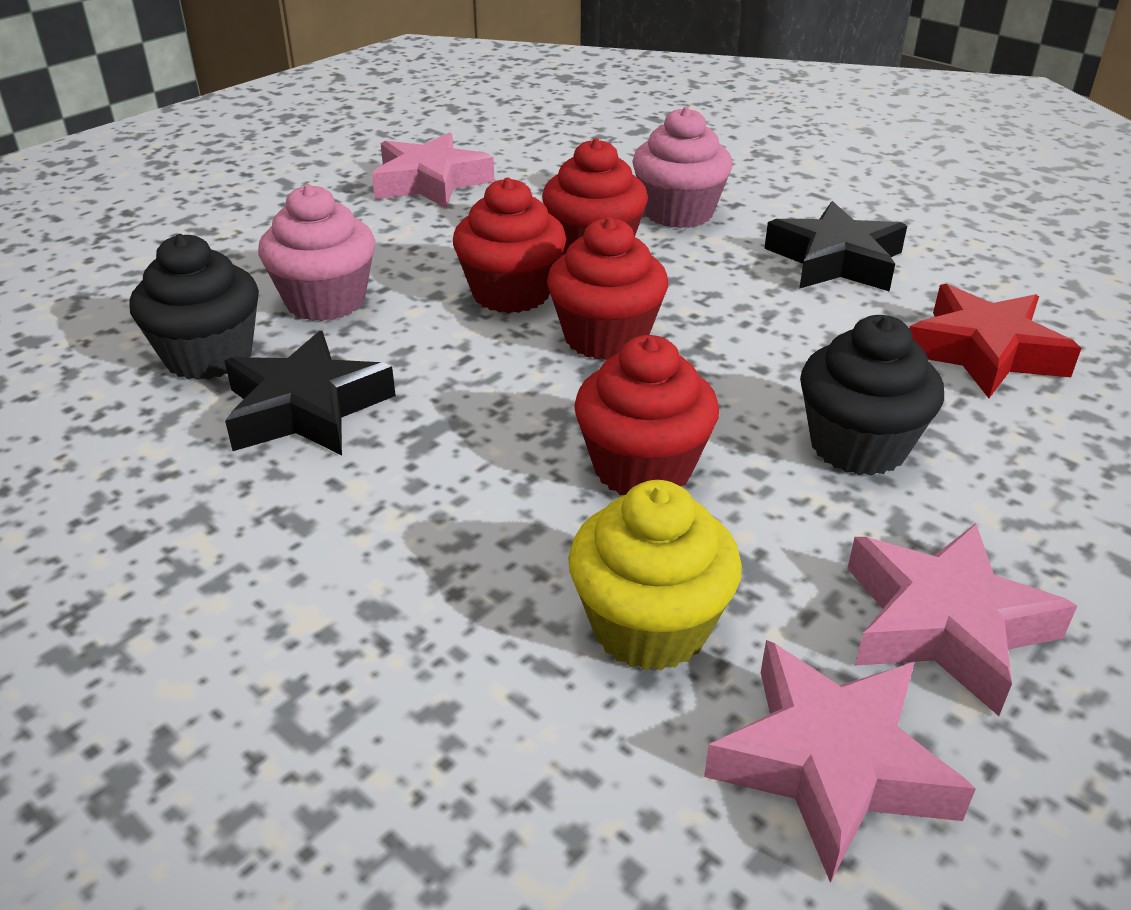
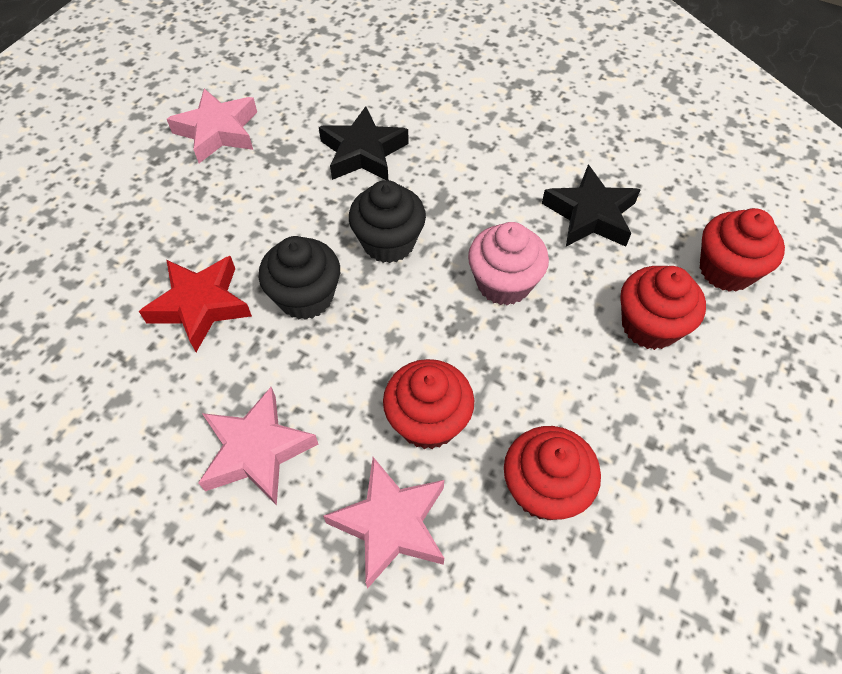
pink cupcake: 2 -> 1
yellow cupcake: 1 -> 0

